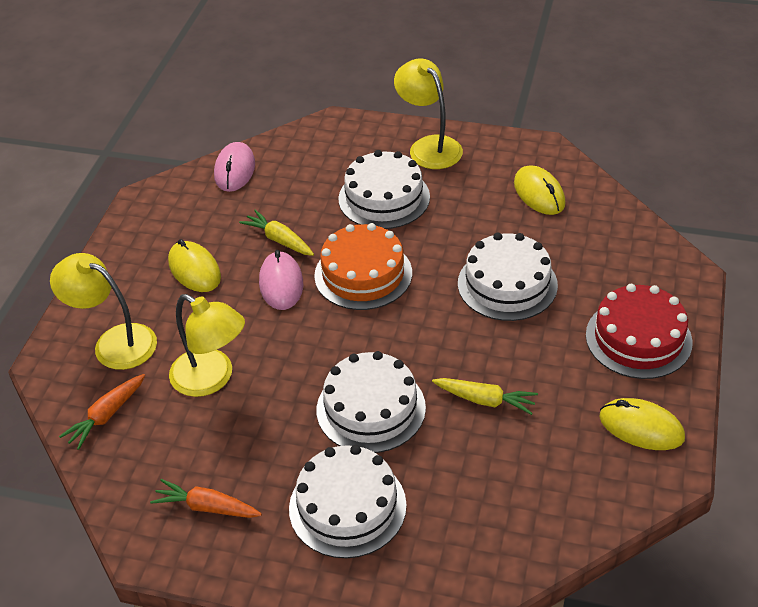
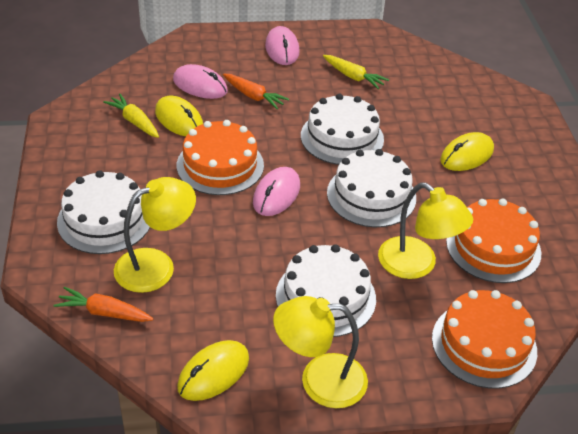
orange cake: 1 -> 3
pink mouse: 2 -> 3
red cake: 1 -> 0

